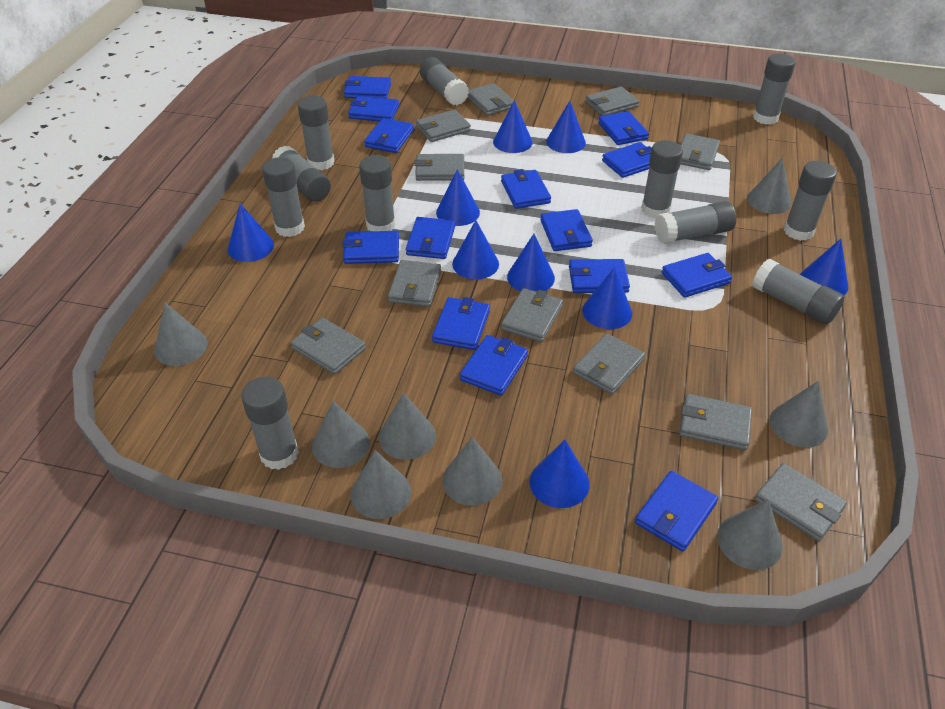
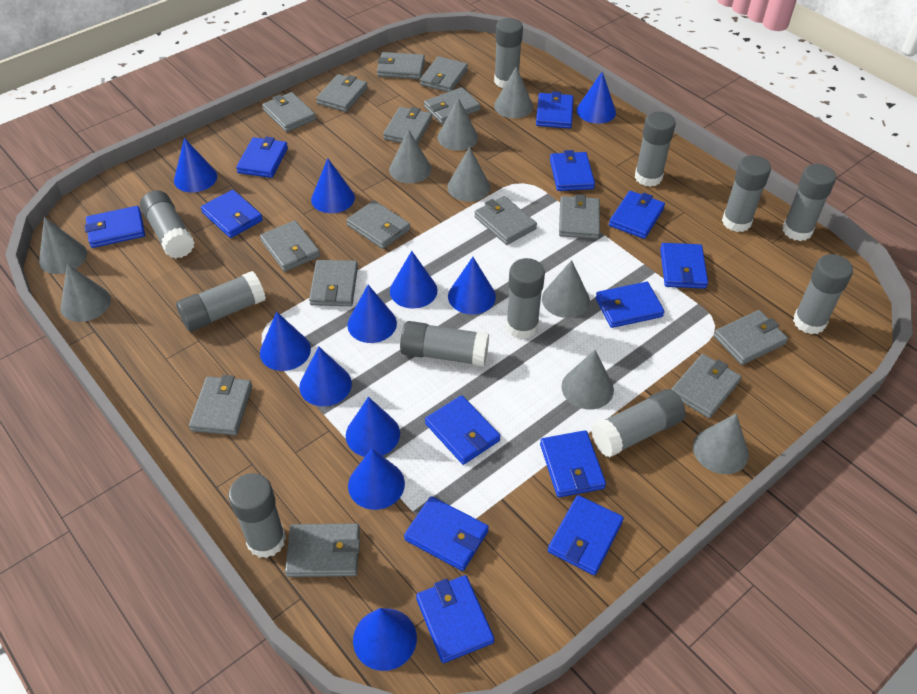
blue cone: 9 -> 11
blue wallet: 14 -> 13
grey cone: 8 -> 9
grey wallet: 11 -> 15

